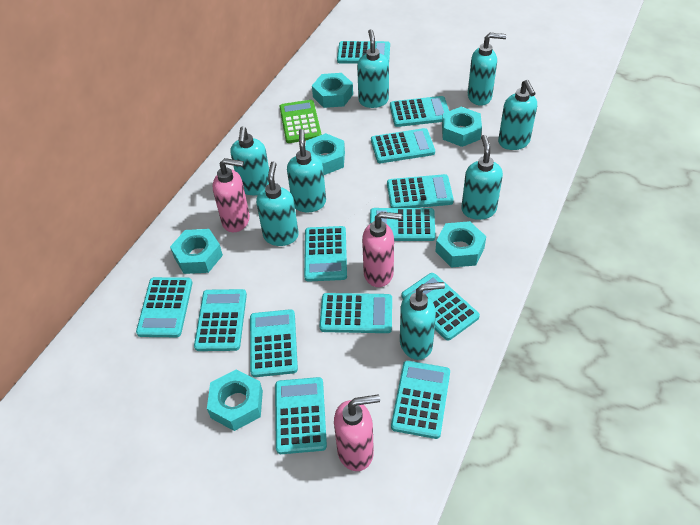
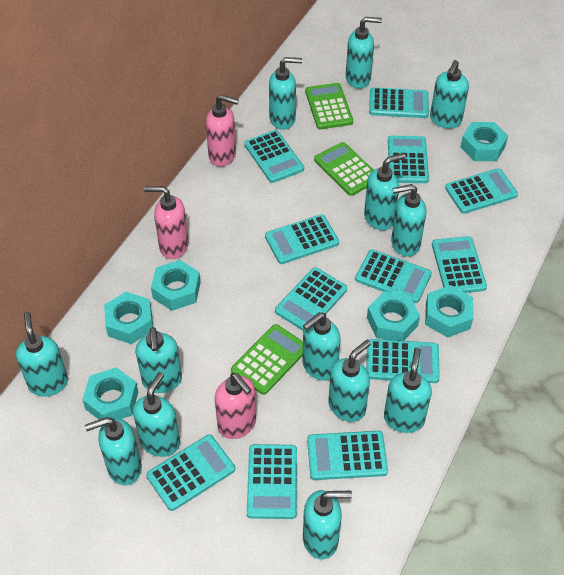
green calculator: 1 -> 3
turquoise calculator: 13 -> 12
turquoise soap dispenser: 8 -> 13

